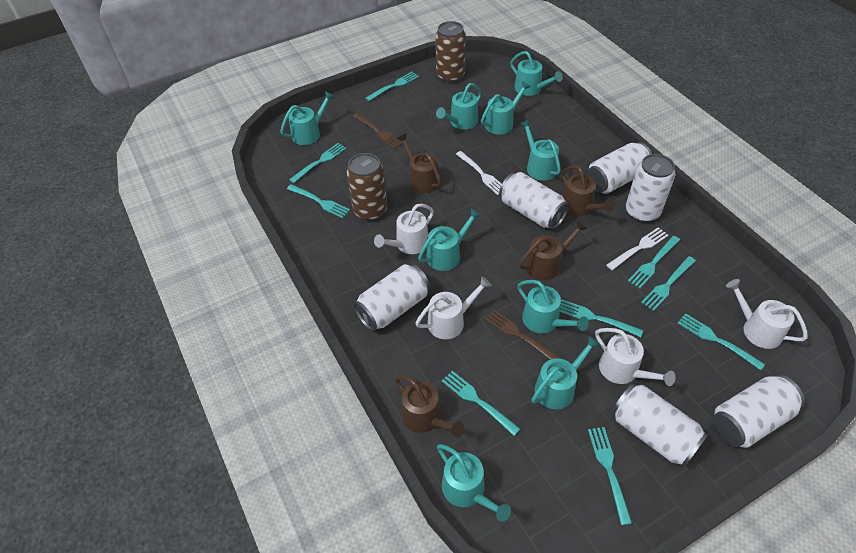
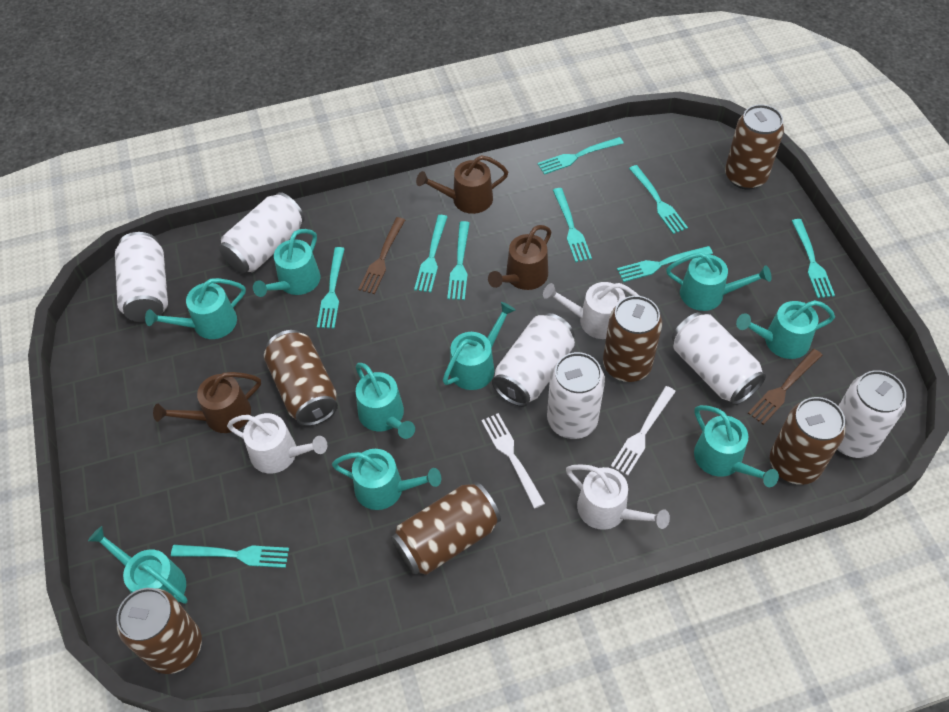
brown can: 2 -> 6
brown watering can: 4 -> 3
white watering can: 4 -> 3

